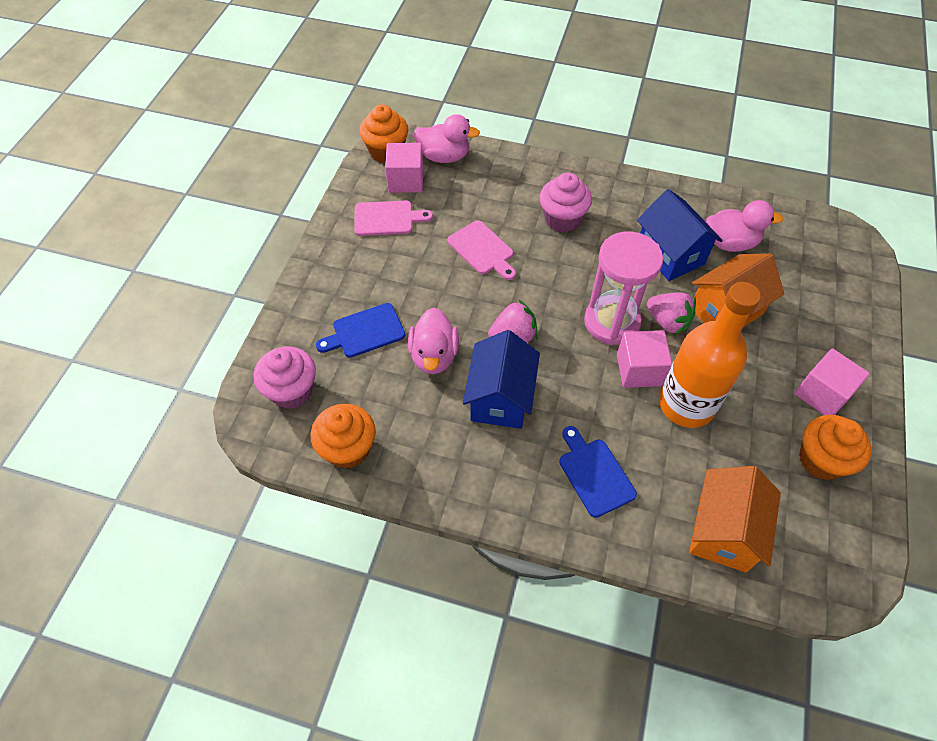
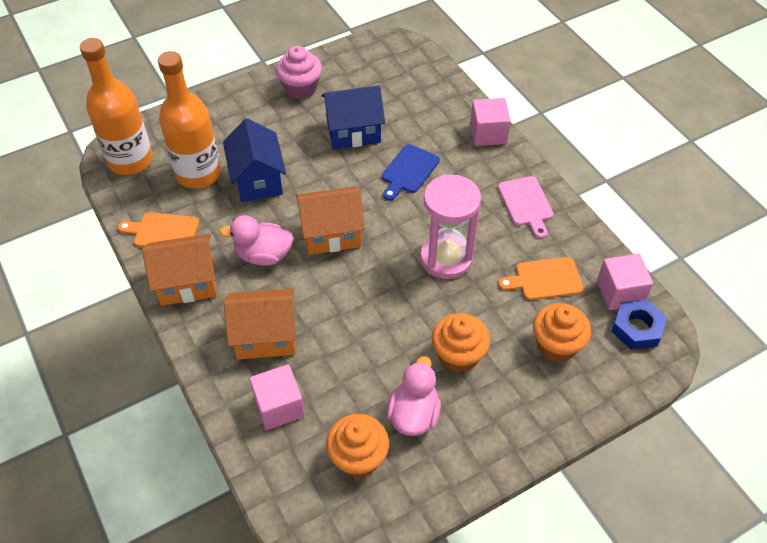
blue cutting board: 2 -> 1
blue nut: 0 -> 1
orange bottle: 1 -> 2
orange cutting board: 0 -> 2
orange house: 2 -> 3
pink cupcake: 2 -> 1
pink cutting board: 2 -> 1
pink duck: 3 -> 2
pink strawberry: 2 -> 0

